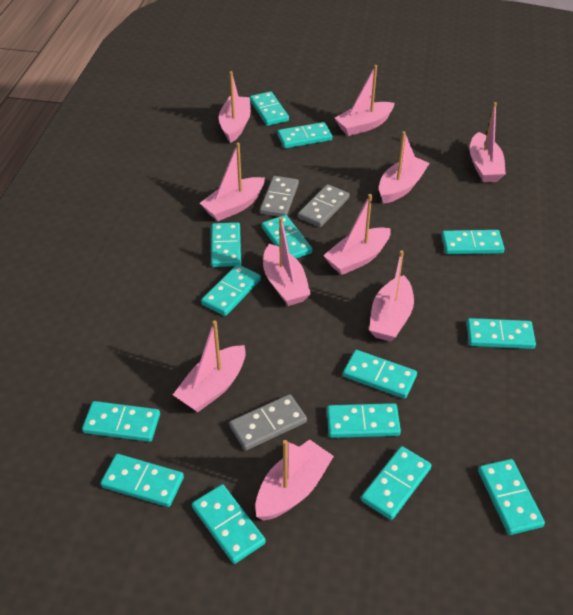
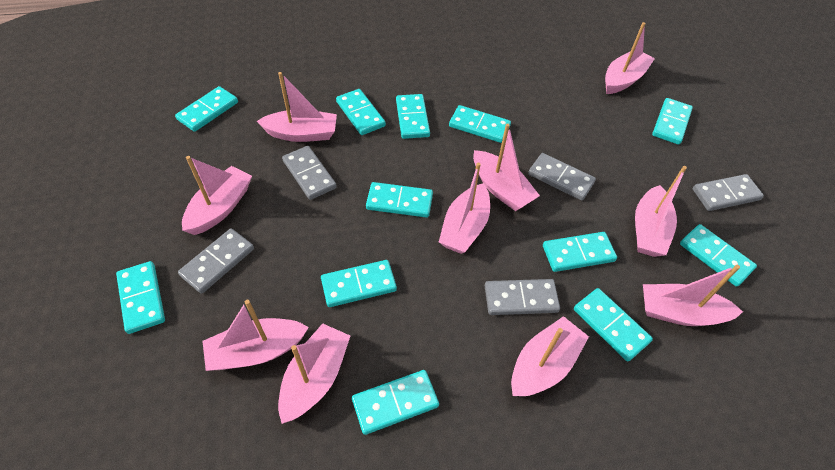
grey domino: 3 -> 5
turquoise domino: 14 -> 12

